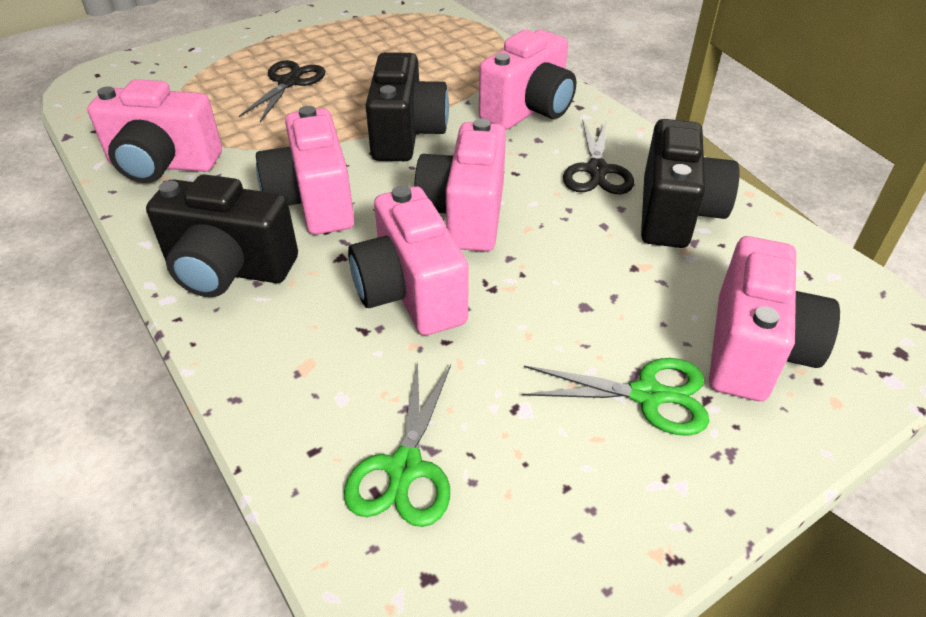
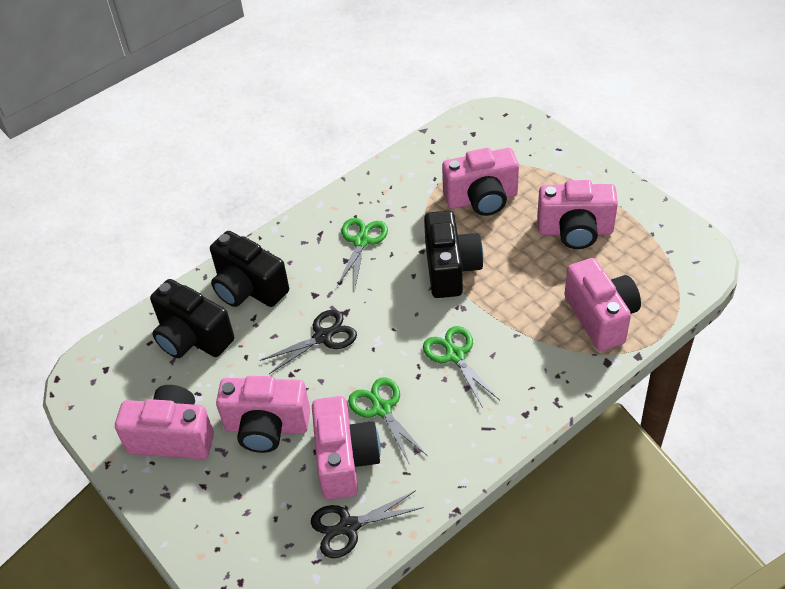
green scissors: 2 -> 3

